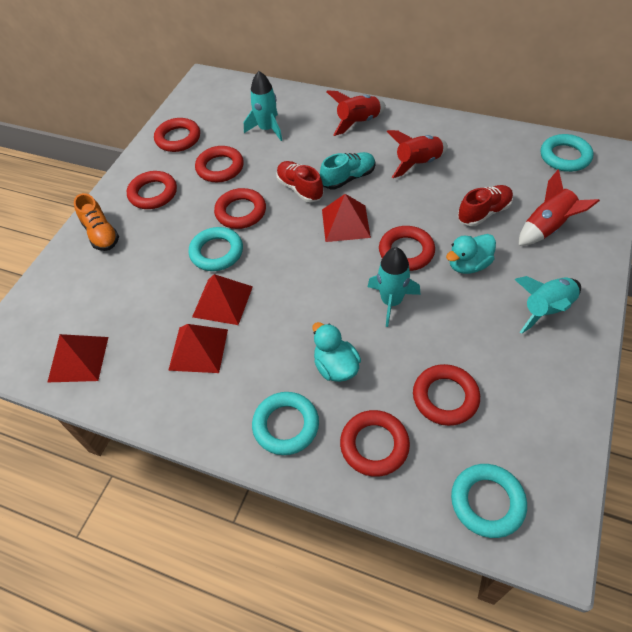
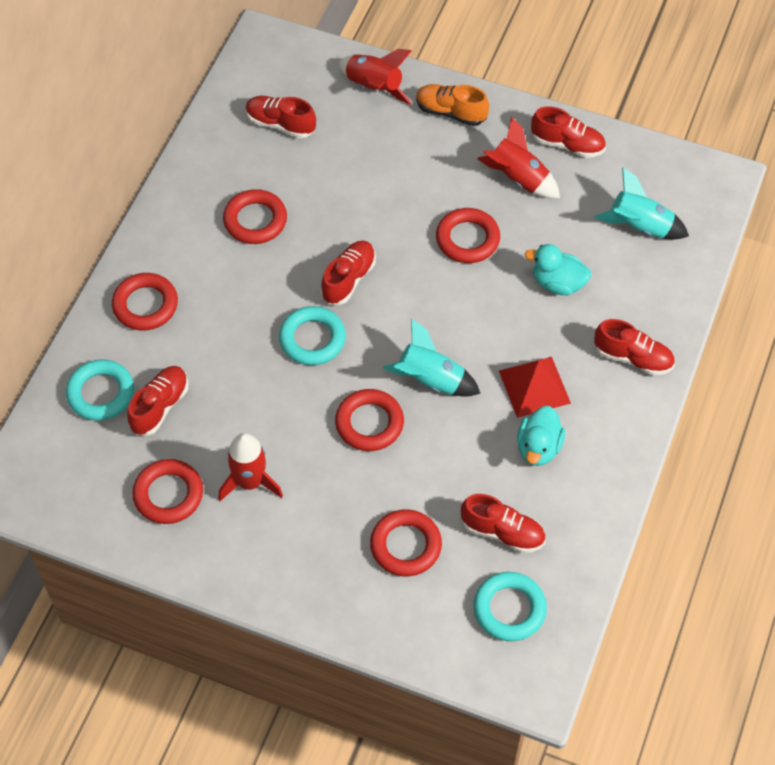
red pyramid: 4 -> 1
red ring: 7 -> 6
red shoe: 2 -> 6
turquoise ring: 4 -> 3
turquoise rocket: 3 -> 2
turquoise shoe: 1 -> 0

